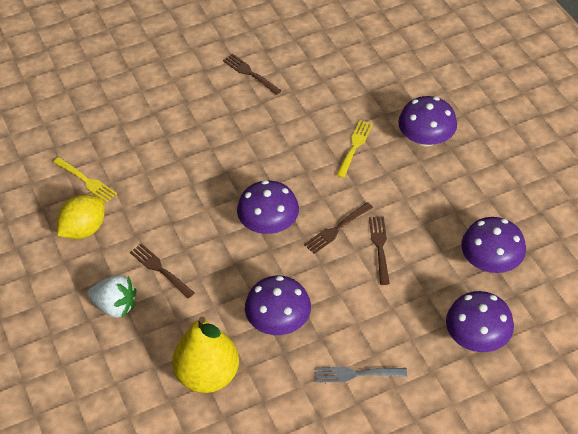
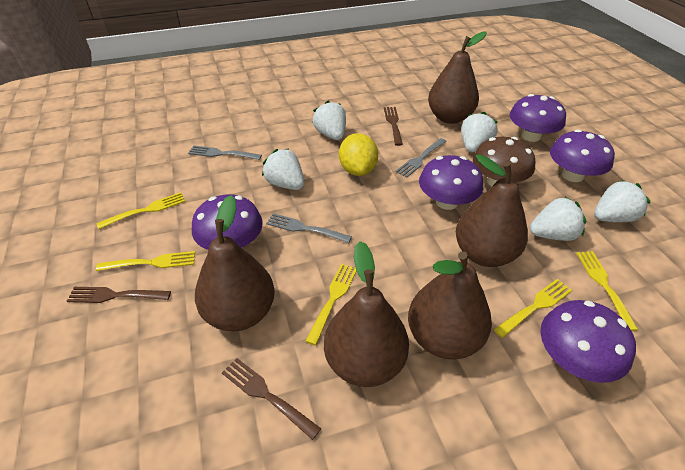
brown fork: 4 -> 3
brown mushroom: 0 -> 1
brown pear: 0 -> 5
grey fork: 1 -> 3
white strawberry: 1 -> 5
yellow fork: 2 -> 5
yellow pear: 1 -> 0

